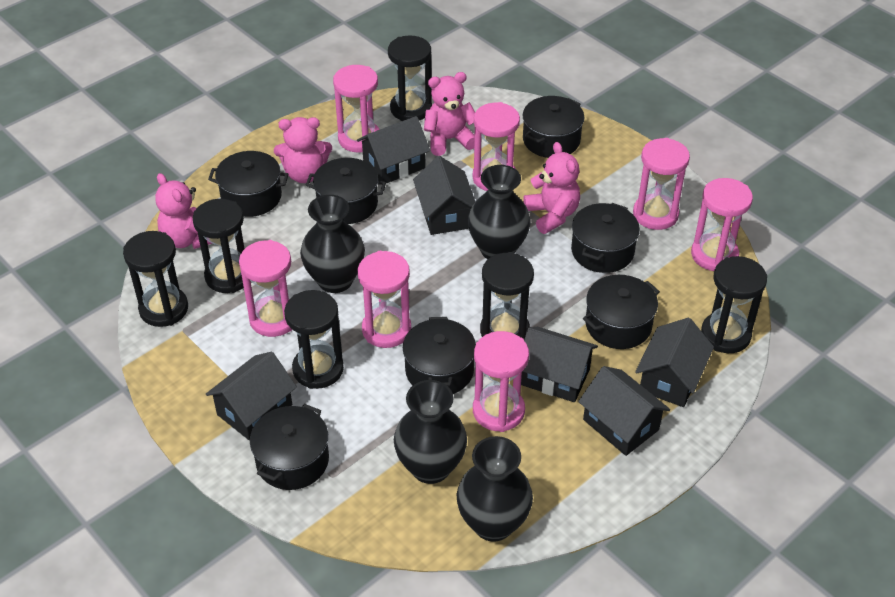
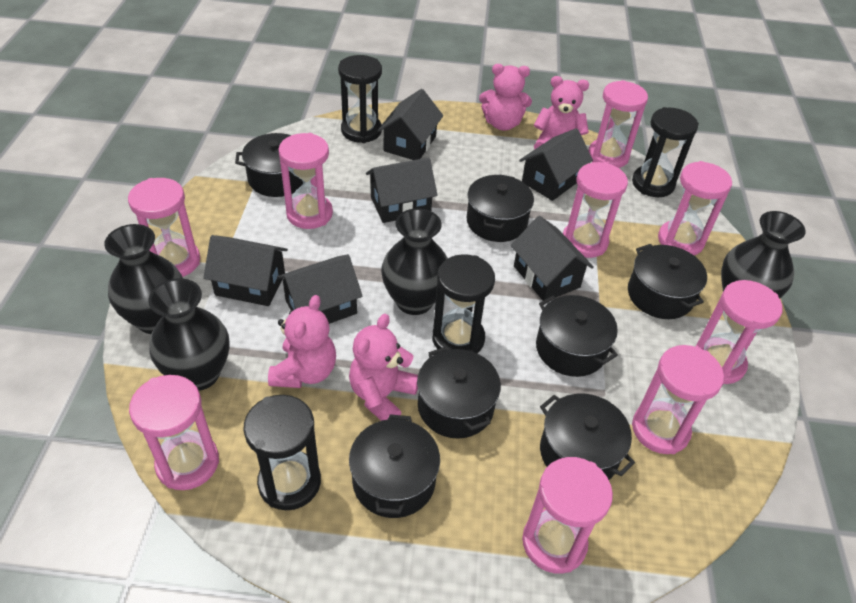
black hourglass: 6 -> 4
pink hourglass: 7 -> 9

